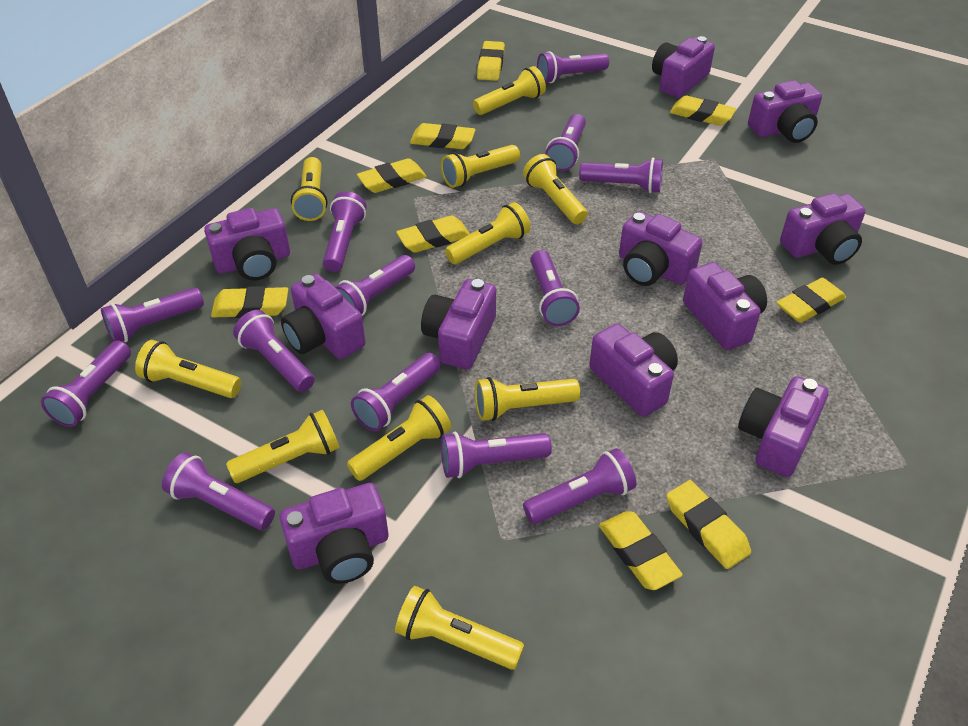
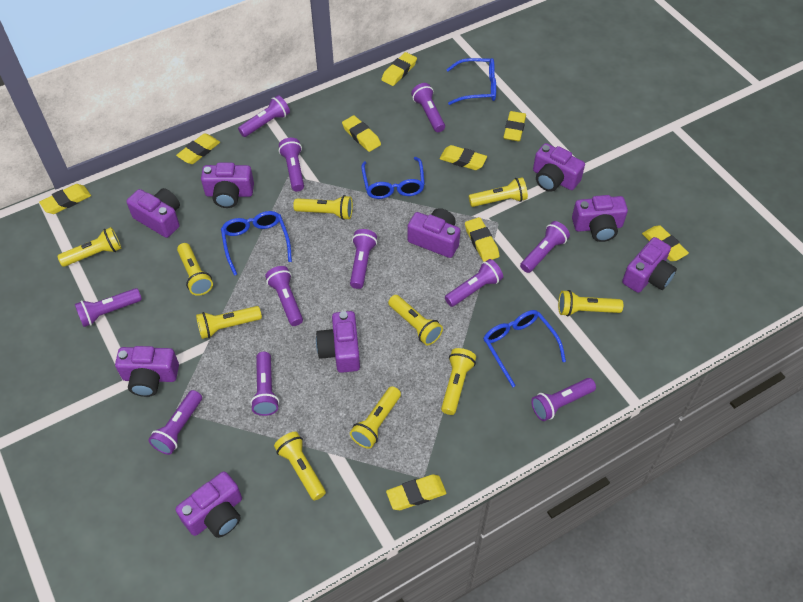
blue glasses: 0 -> 4
purple camera: 11 -> 9
purple flashlight: 13 -> 11

